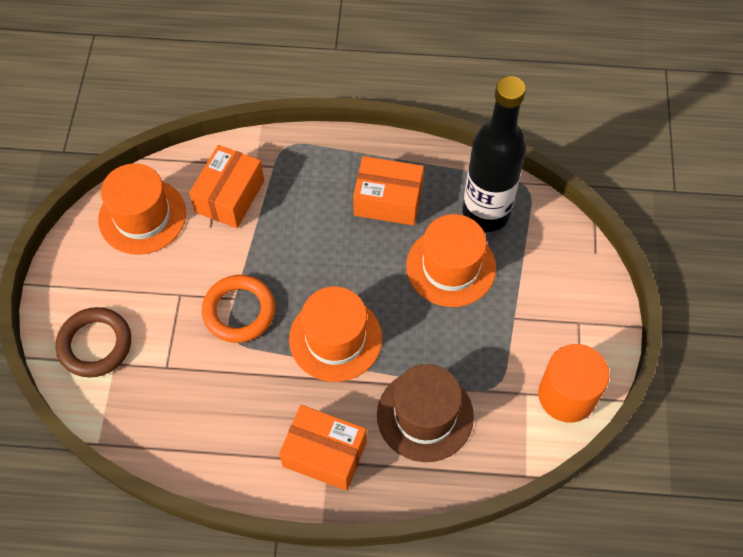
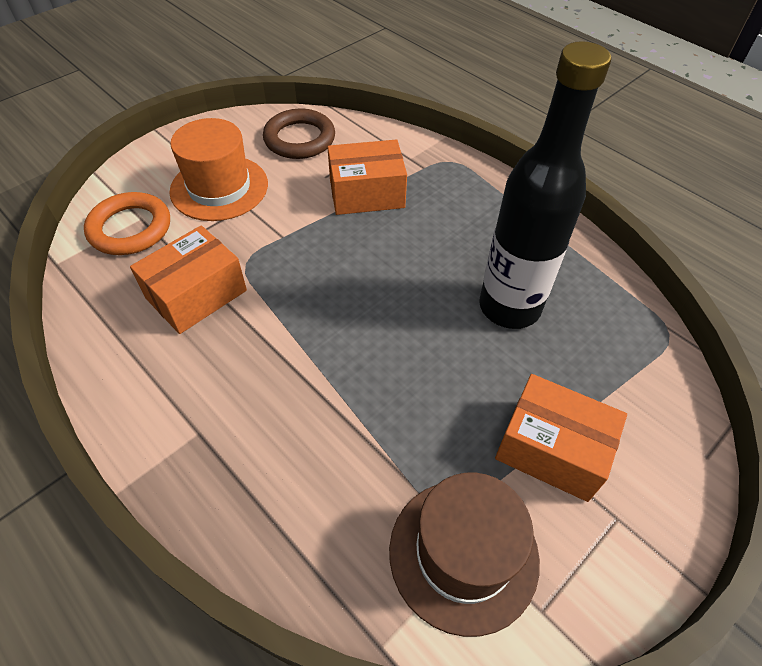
orange cylinder: 1 -> 0
orange hat: 3 -> 1

